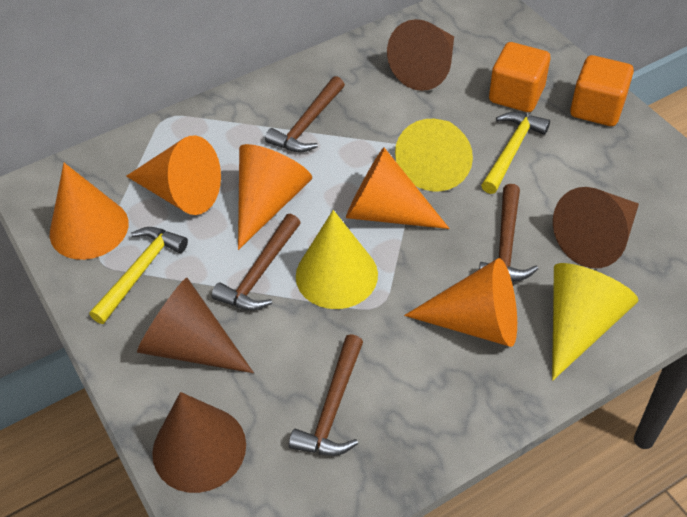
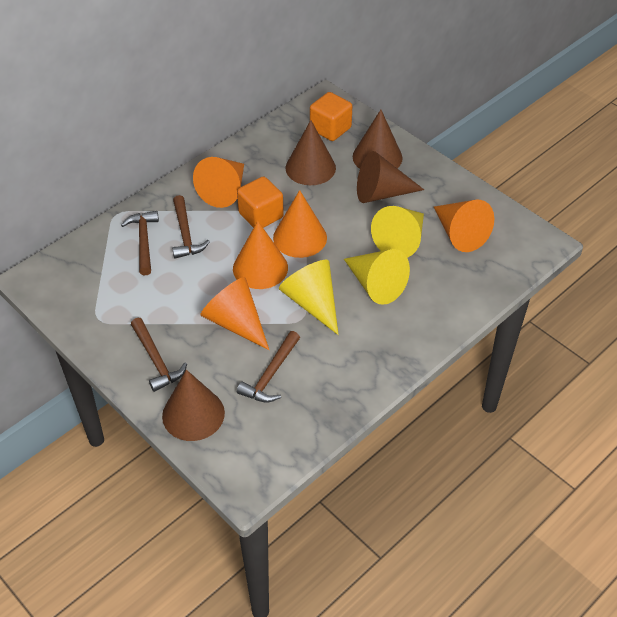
yellow hammer: 2 -> 0

